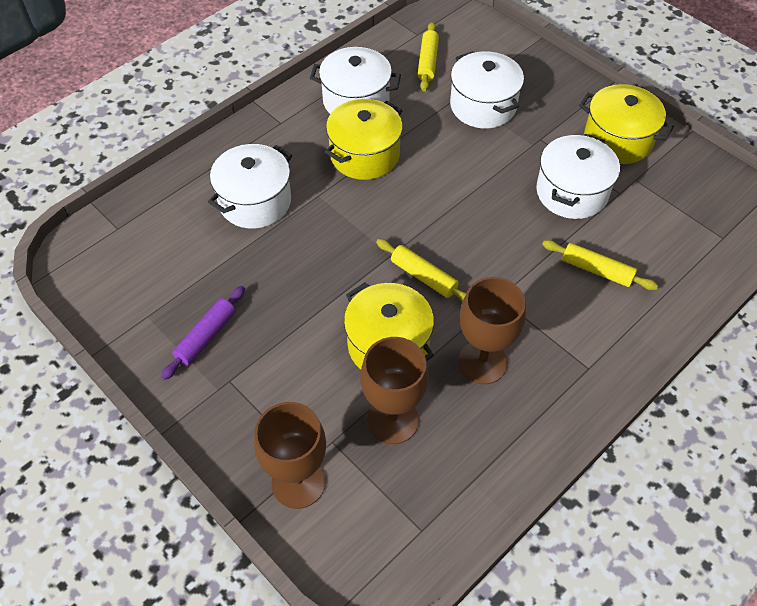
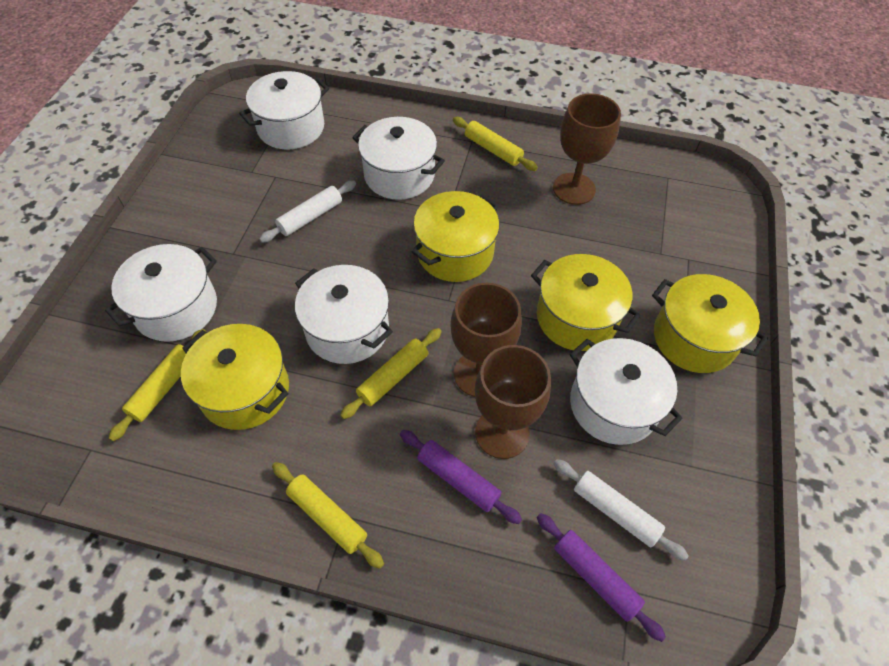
purple rolling pin: 1 -> 2
white pot: 4 -> 5
white rolling pin: 0 -> 2
yellow pot: 3 -> 4
yellow rolling pin: 3 -> 4

